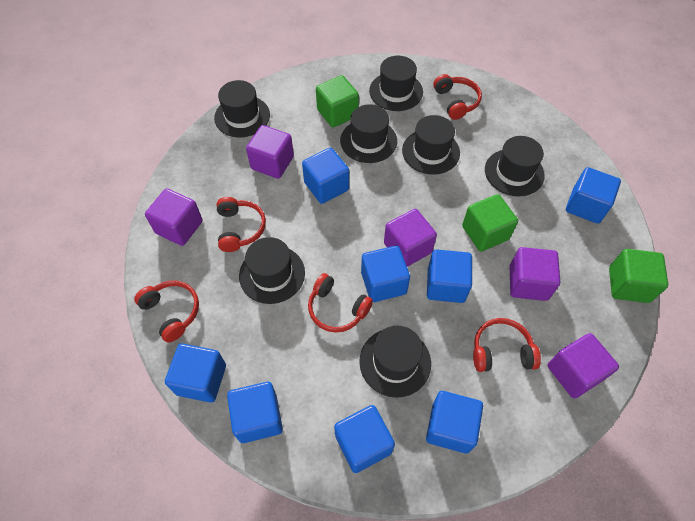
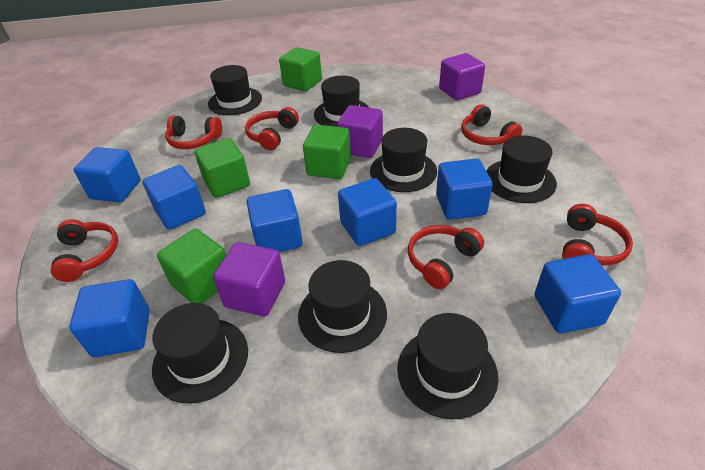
blue cube: 8 -> 7
green cube: 3 -> 4
purple cube: 5 -> 3
red headphones: 5 -> 6

